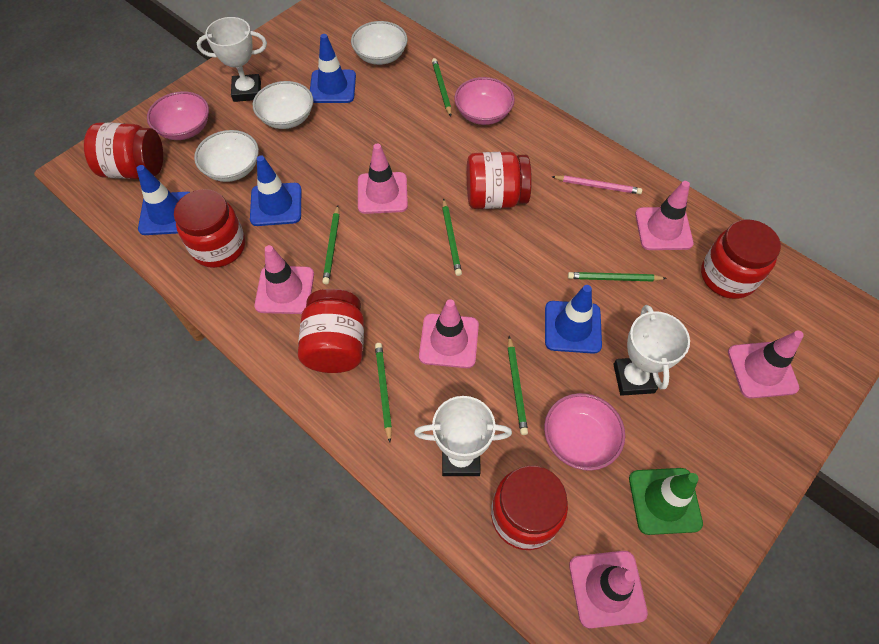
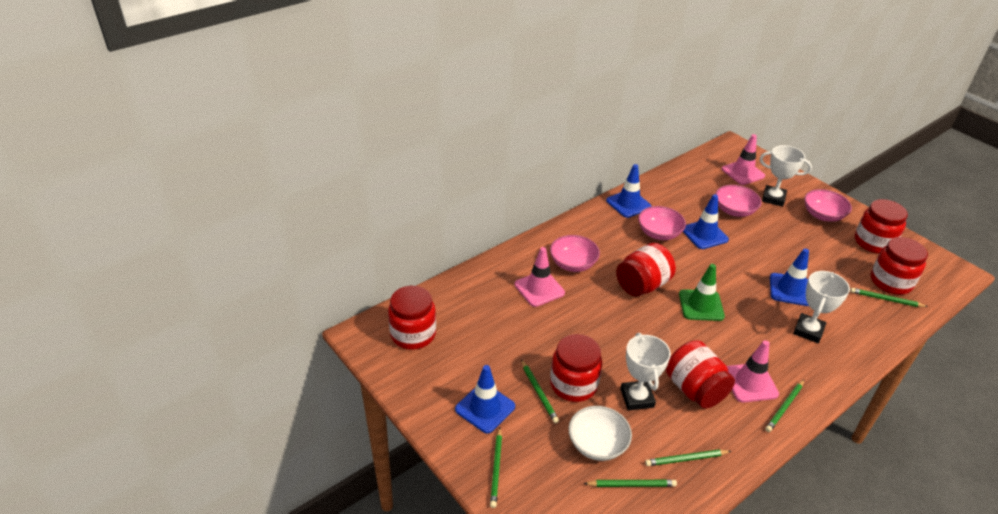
pink bowl: 3 -> 4
pink pencil: 1 -> 0
pink traffic cone: 6 -> 3
white bowl: 3 -> 1

